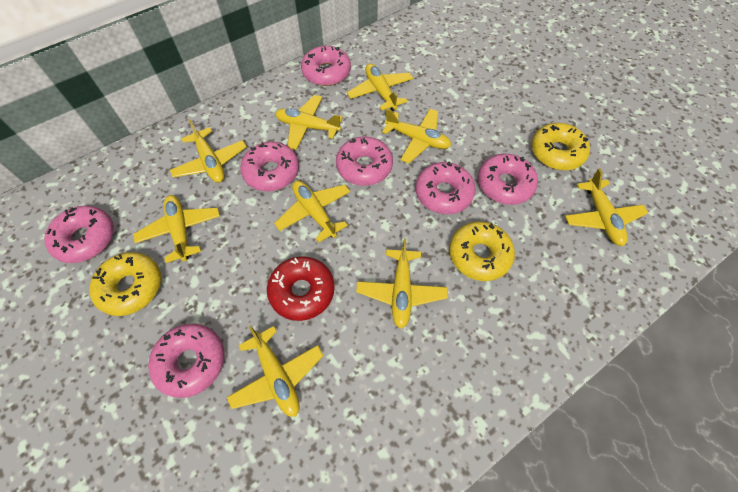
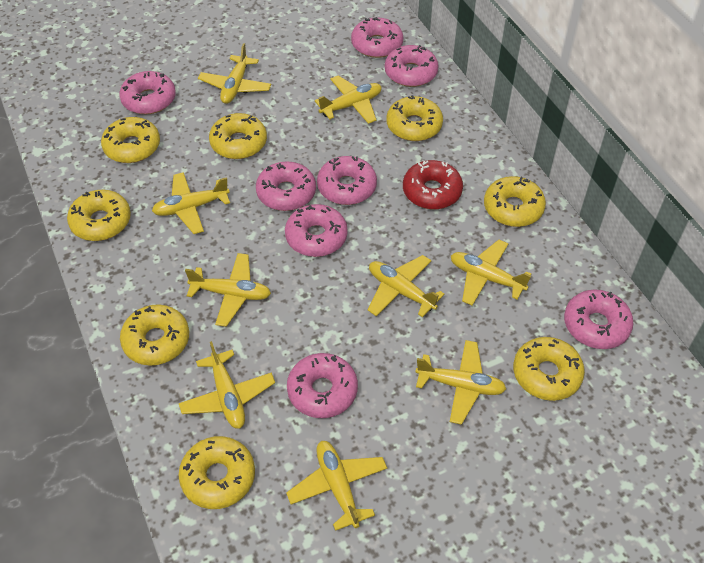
pink donut: 7 -> 8
yellow donut: 3 -> 8

